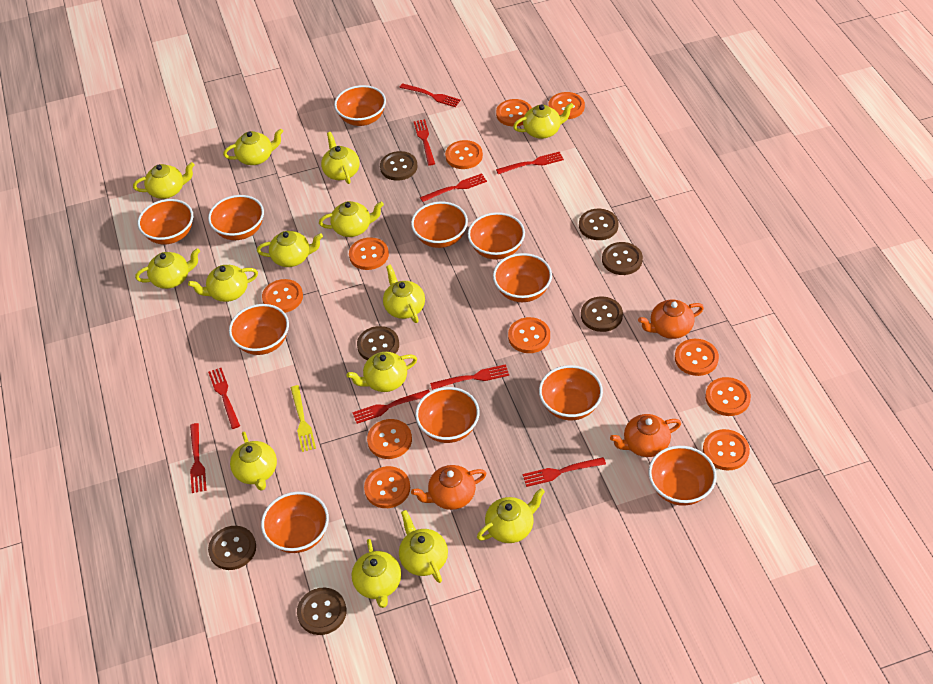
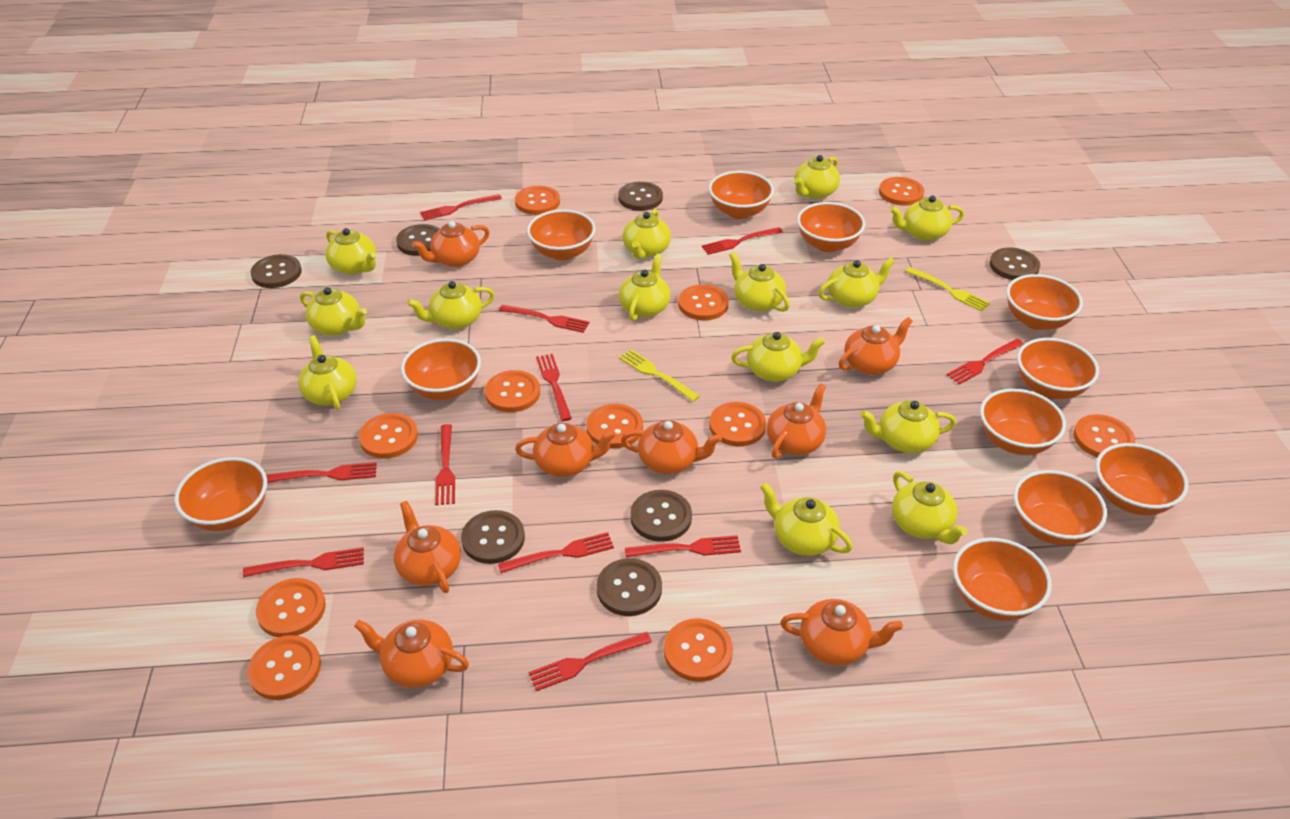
orange teapot: 3 -> 8
red fork: 9 -> 11
yellow fork: 1 -> 2

